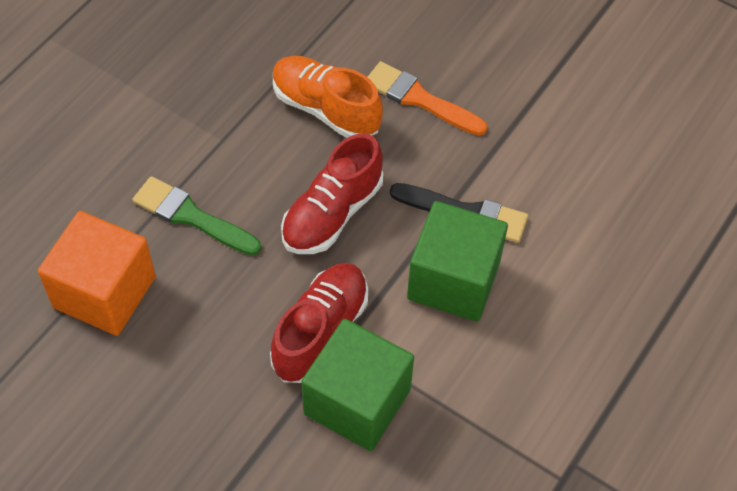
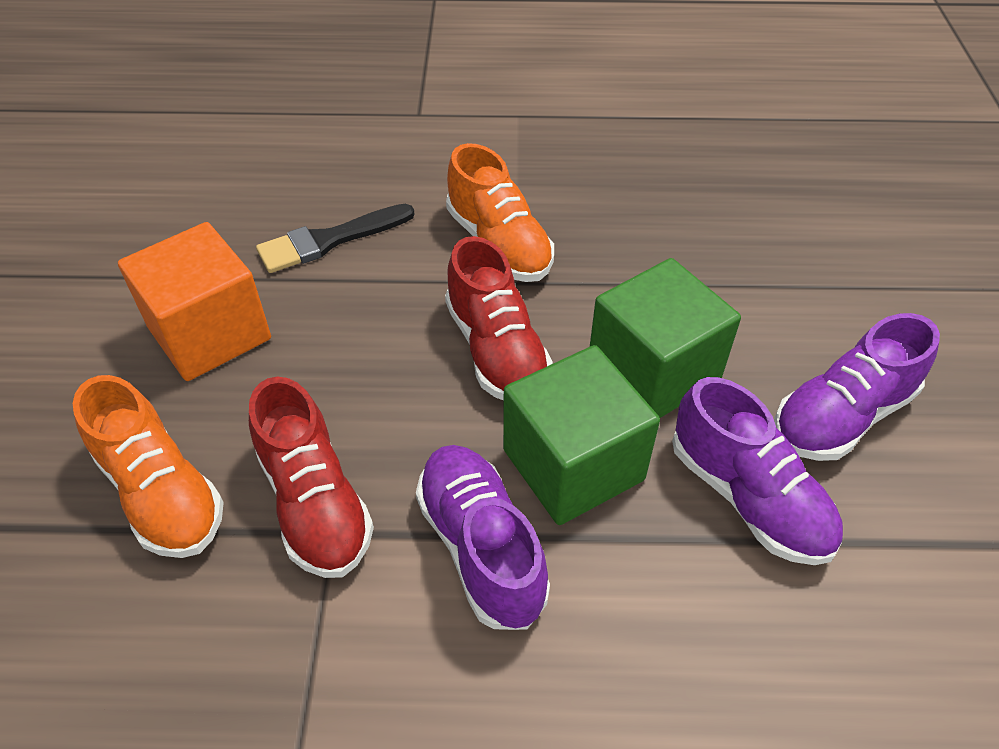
green brush: 1 -> 0
orange brush: 1 -> 0
orange shoe: 1 -> 2
purple shoe: 0 -> 3

